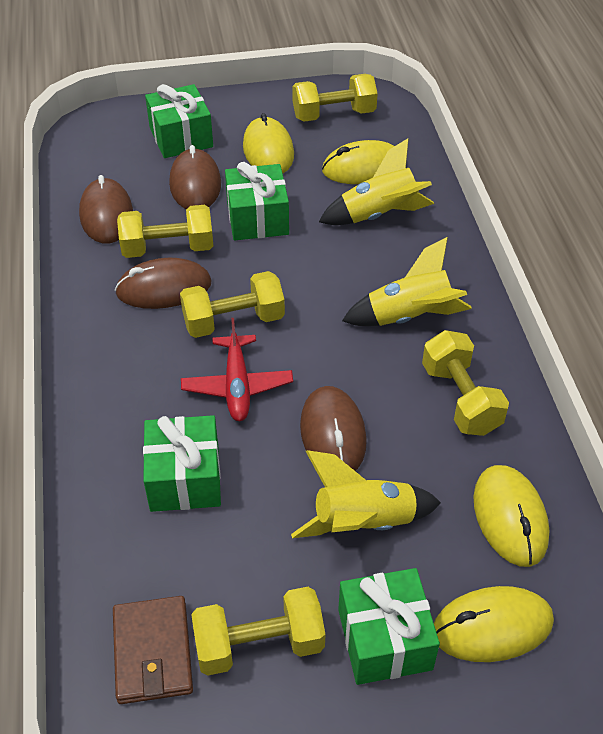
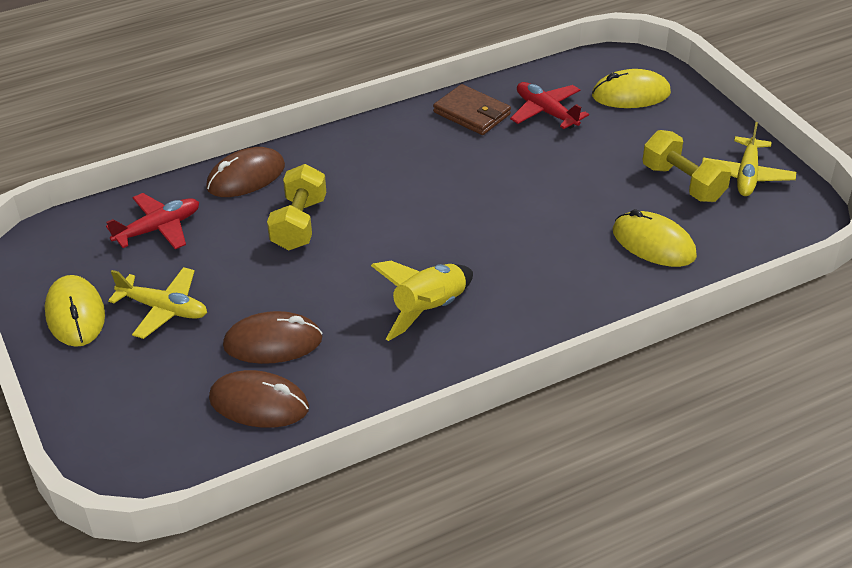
brown mouse: 4 -> 3
green gift: 4 -> 0
red plane: 1 -> 2
yellow dumbbell: 5 -> 2
yellow mouse: 4 -> 3
yellow plane: 0 -> 2
yellow rocket: 3 -> 1

